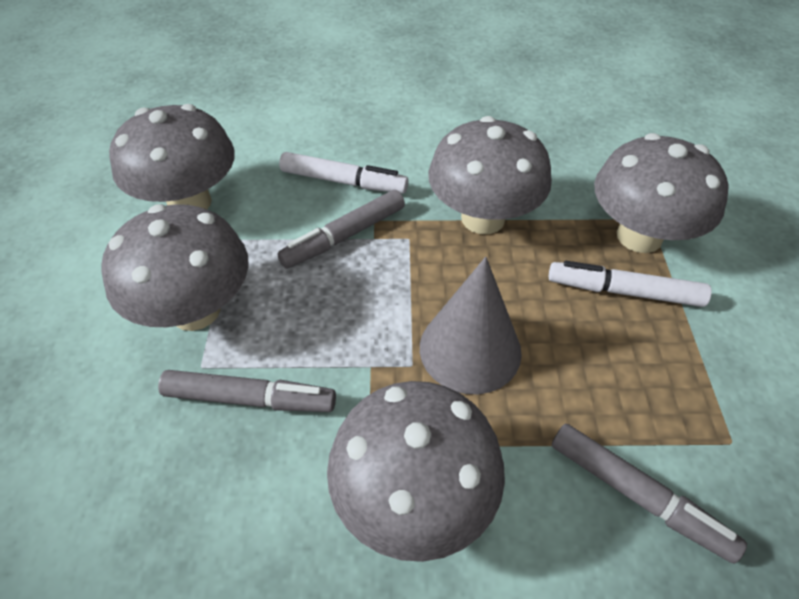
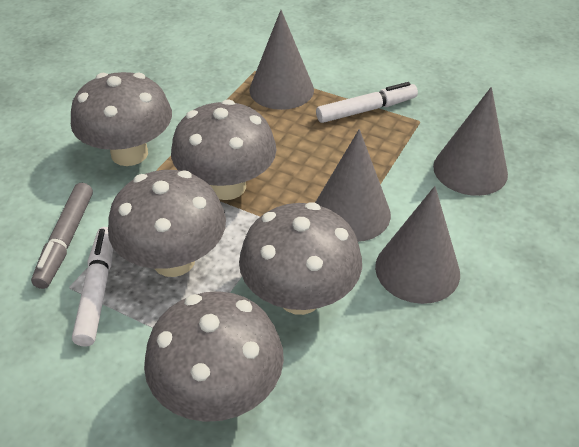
grey cone: 1 -> 4
grey marker: 3 -> 1

